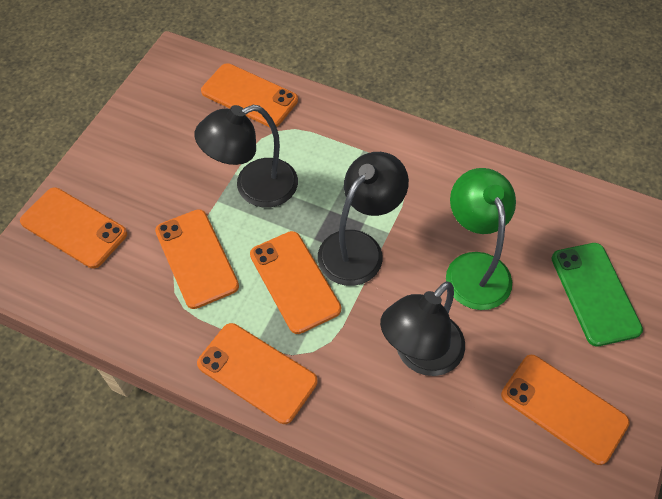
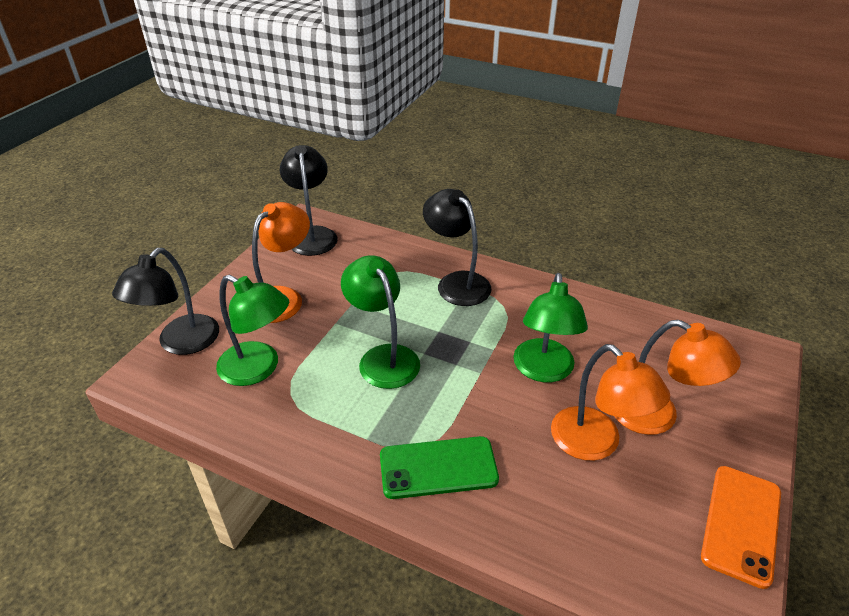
green lamp: 1 -> 3
orange lamp: 0 -> 3
orange phone: 6 -> 1

